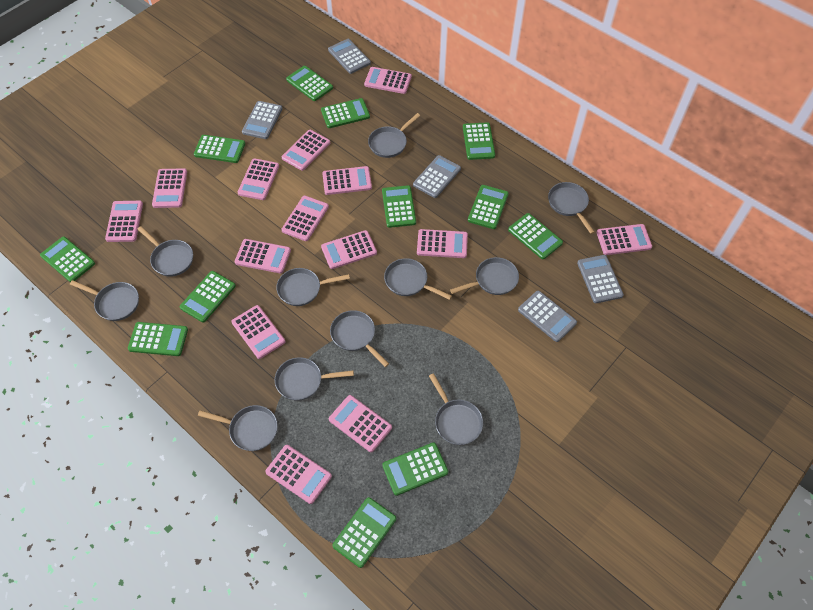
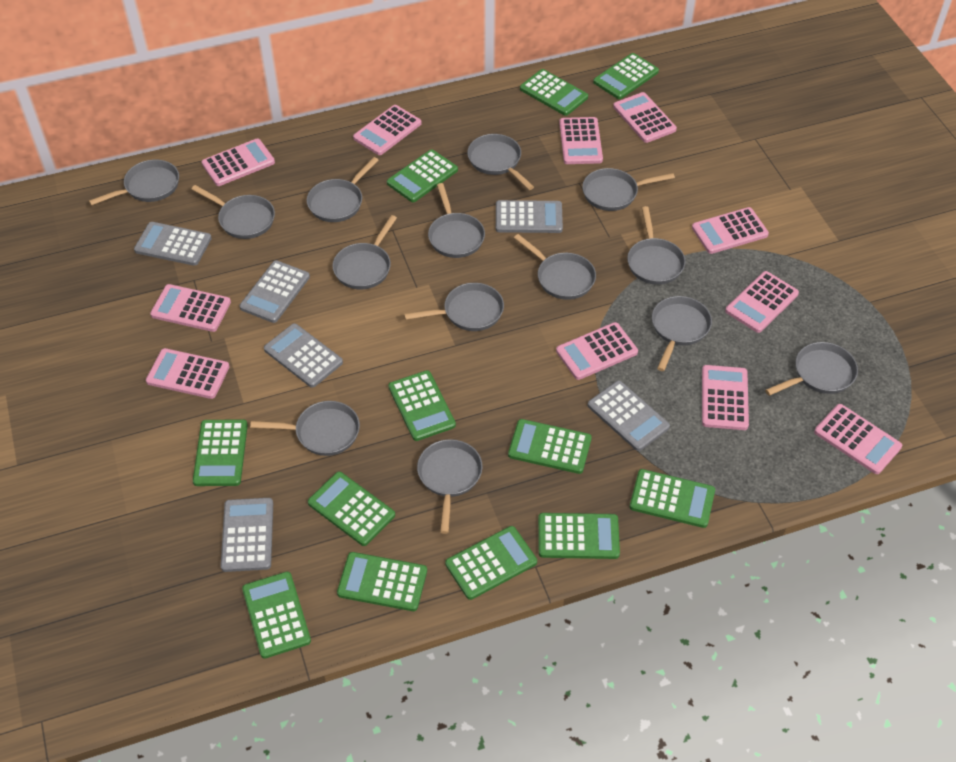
grey calculator: 5 -> 6
grey pan: 11 -> 14
pink calculator: 14 -> 11

